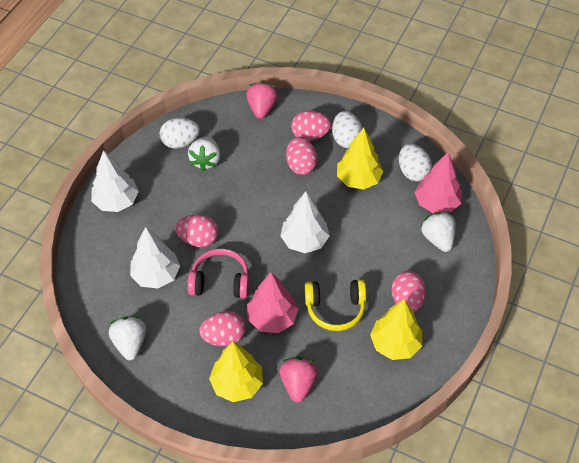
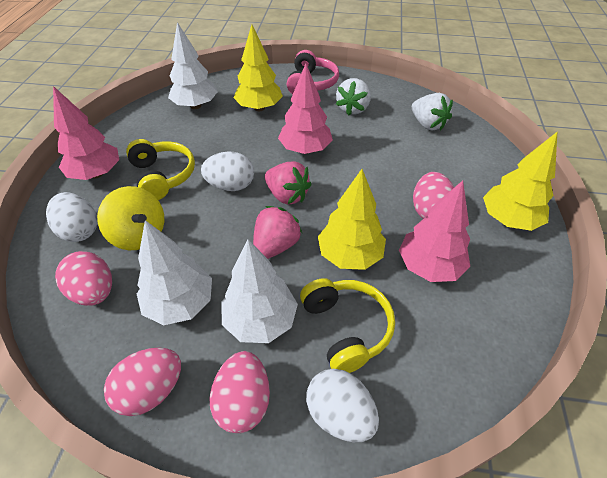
pink egg: 5 -> 4
pink tree: 2 -> 3
white strawberry: 3 -> 2
yellow headphones: 1 -> 2
yellow spinning top: 0 -> 1

